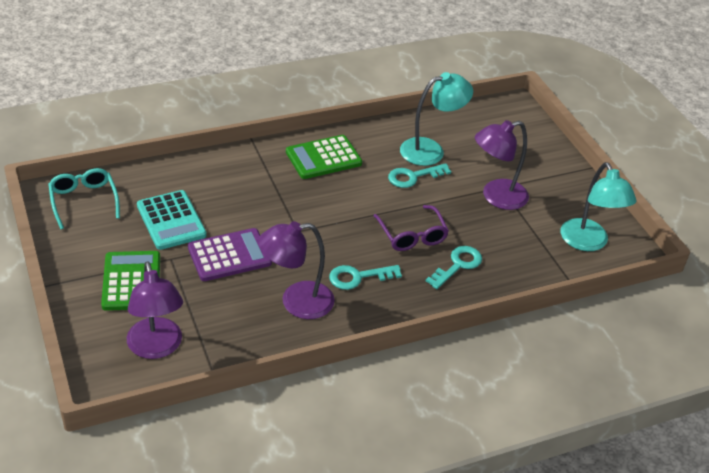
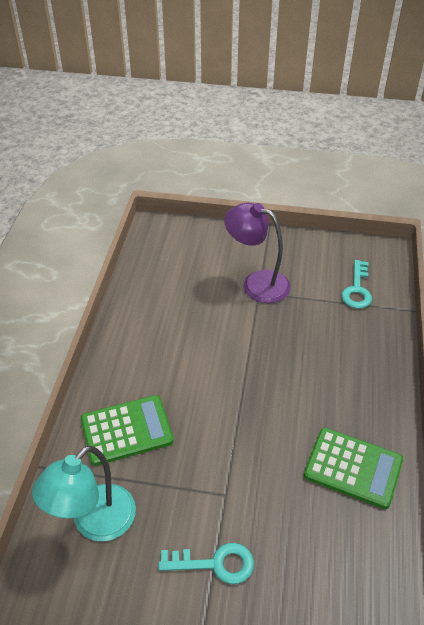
purple calculator: 1 -> 0
purple glasses: 1 -> 0
purple lamp: 3 -> 1
turquoise calculator: 1 -> 0
turquoise glasses: 1 -> 0
turquoise key: 3 -> 2
turquoise lamp: 2 -> 1

